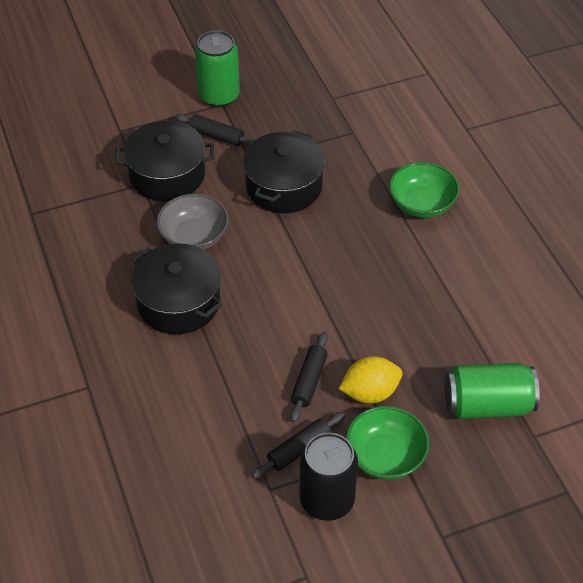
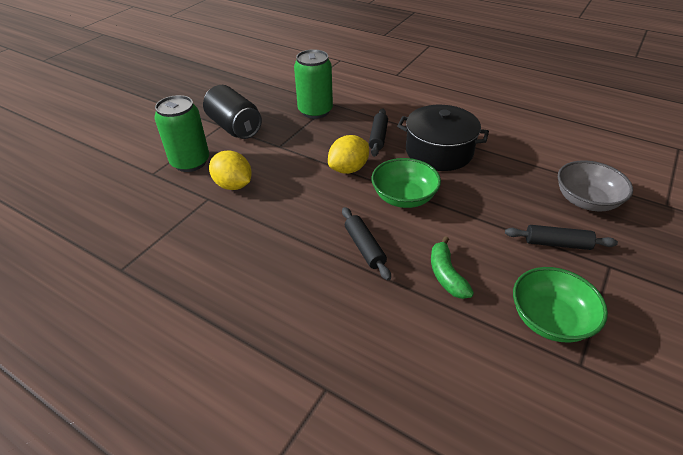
black pot: 3 -> 1
green banana: 0 -> 1
yellow lemon: 1 -> 2

